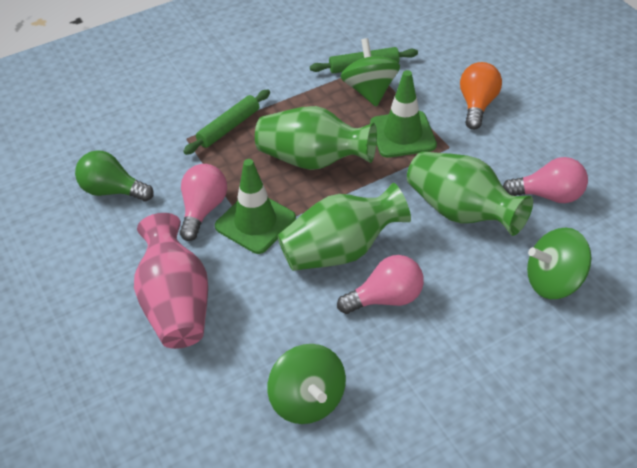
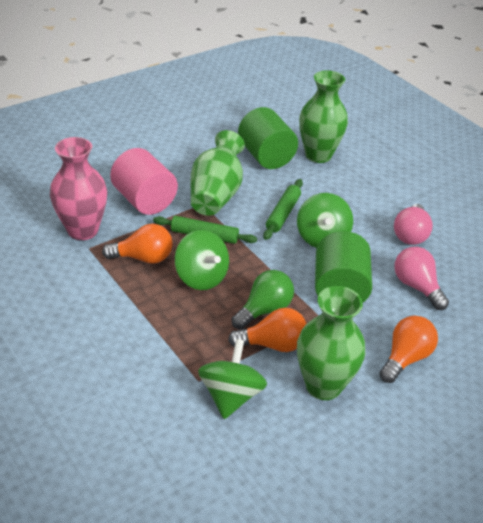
green cylinder: 0 -> 2
green traffic cone: 2 -> 0
orange light bulb: 1 -> 3
pink cylinder: 0 -> 1
pink light bulb: 3 -> 2

